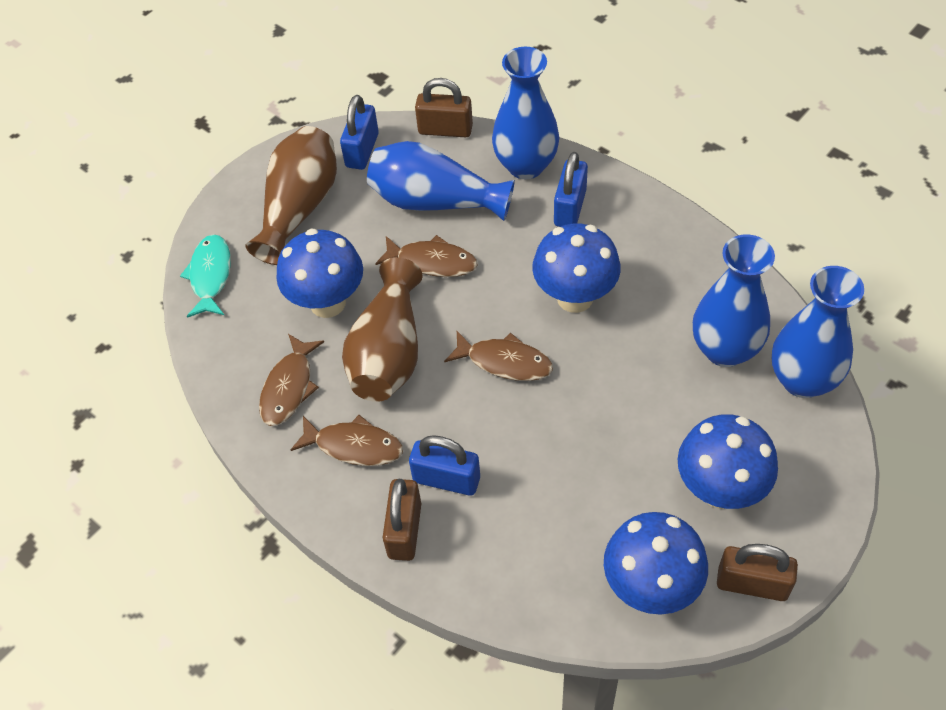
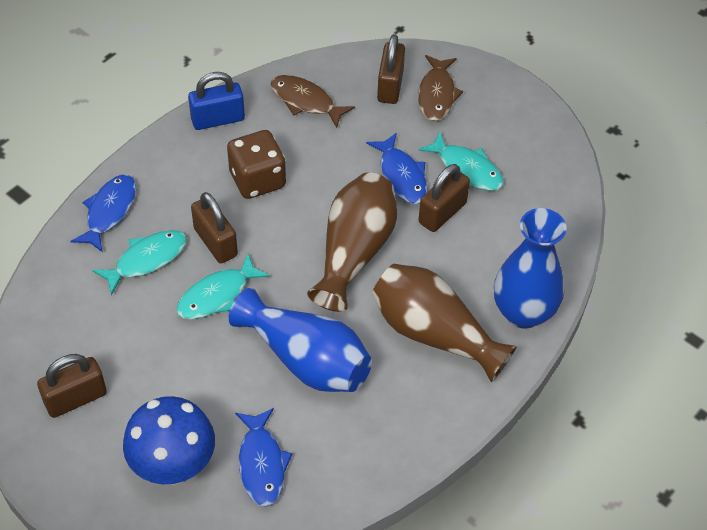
blue fish: 0 -> 3
blue mushroom: 4 -> 1
blue padlock: 3 -> 1
blue vase: 4 -> 2
brown dice: 0 -> 1
brown fish: 4 -> 2
brown padlock: 3 -> 4
turquoise fish: 1 -> 3

